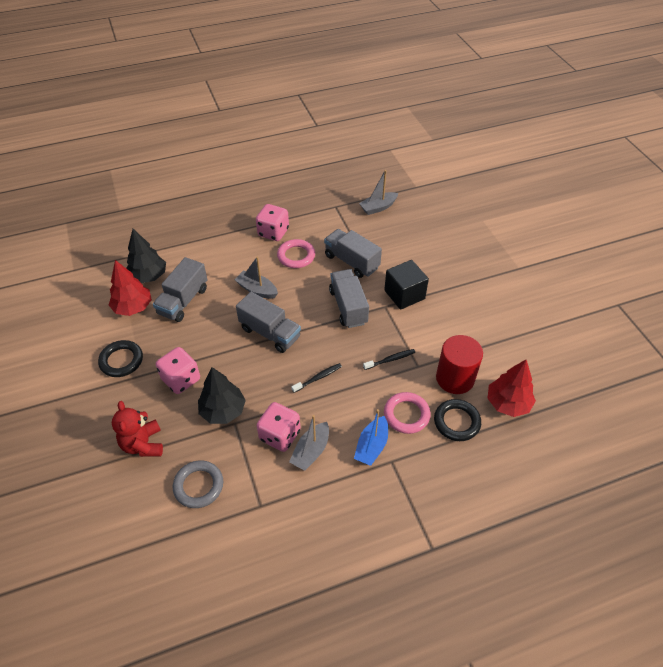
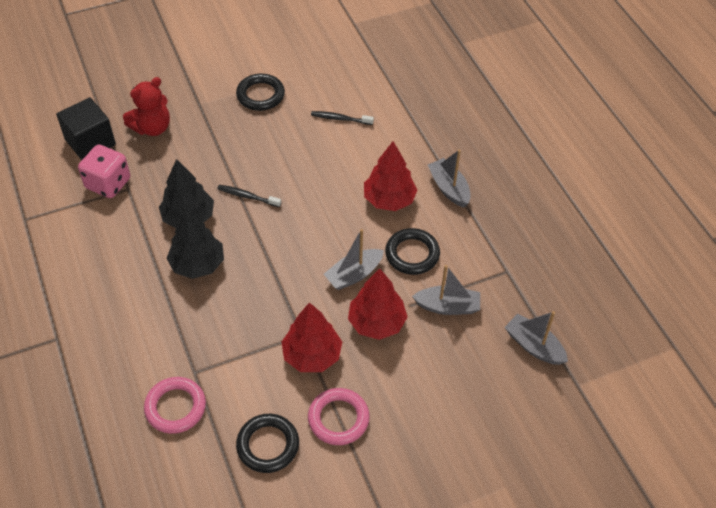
black ring: 2 -> 3
blue boat: 1 -> 0
grey boat: 3 -> 4
grey ring: 1 -> 0
grey truck: 4 -> 0
pink dice: 3 -> 1
red cylinder: 1 -> 0
red tree: 2 -> 3

